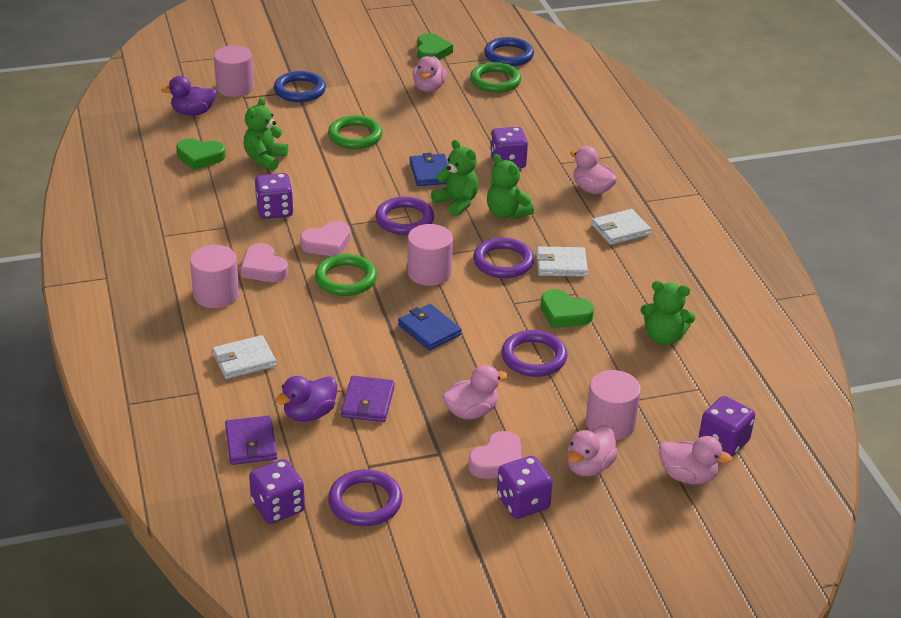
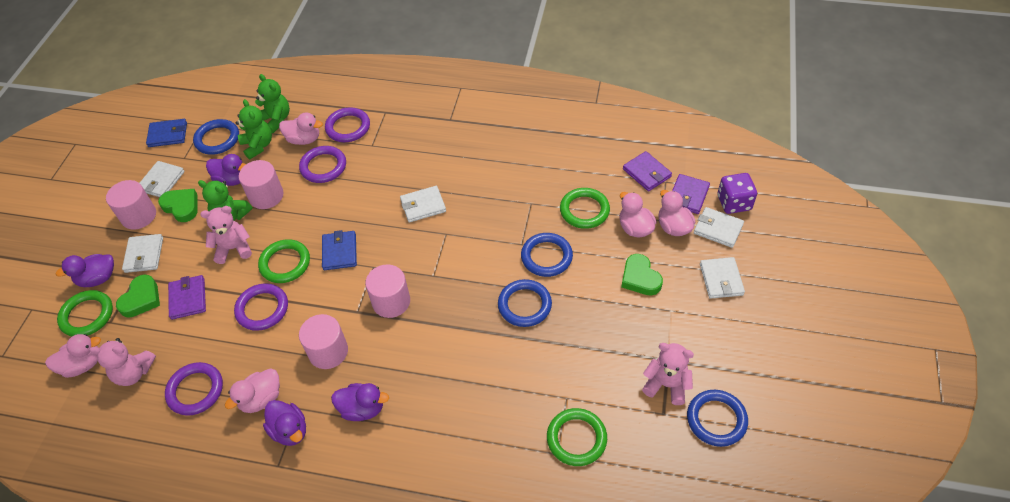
blue ring: 2 -> 4
green ring: 3 -> 4
green teddy bear: 4 -> 3
pink heart: 3 -> 0
pink teddy bear: 0 -> 3
purple dice: 5 -> 1
purple duck: 2 -> 4
purple wallet: 2 -> 3
white wallet: 3 -> 5

